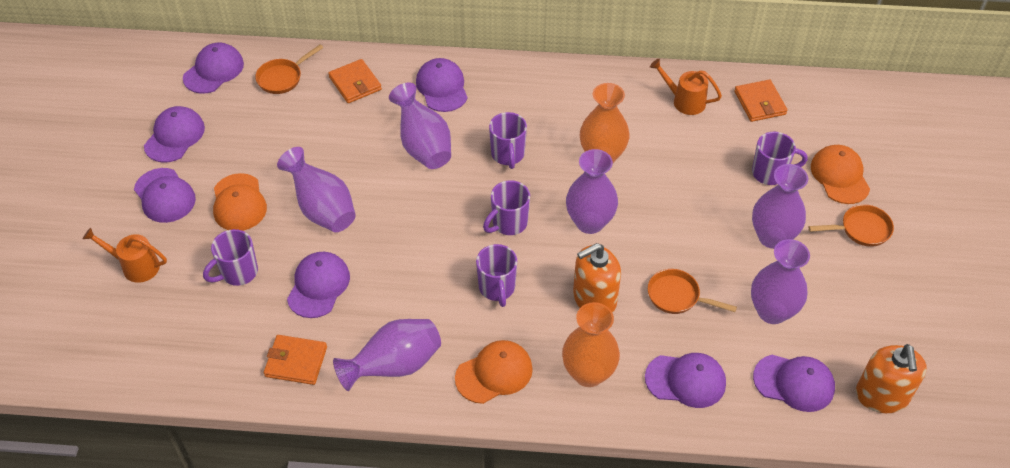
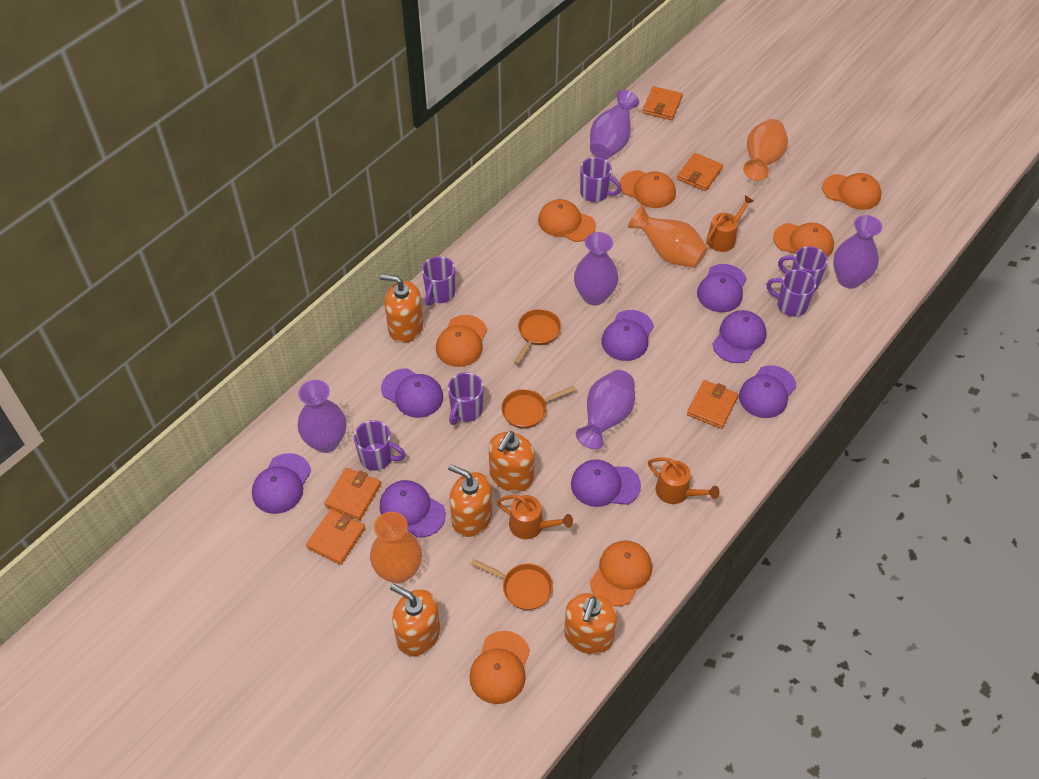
orange cap: 3 -> 7
orange soap dispenser: 2 -> 5
orange vase: 2 -> 3
orange wallet: 3 -> 5
orange watering can: 2 -> 3
purple cap: 7 -> 8
purple mug: 5 -> 6
purple vase: 6 -> 5

